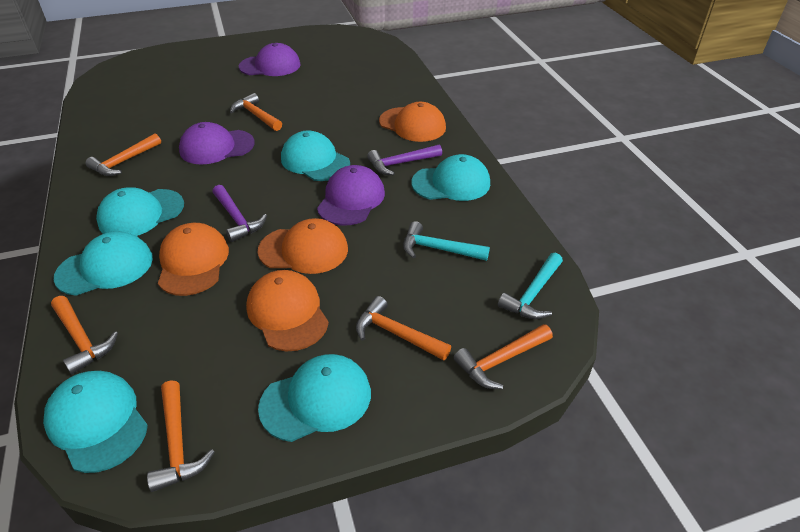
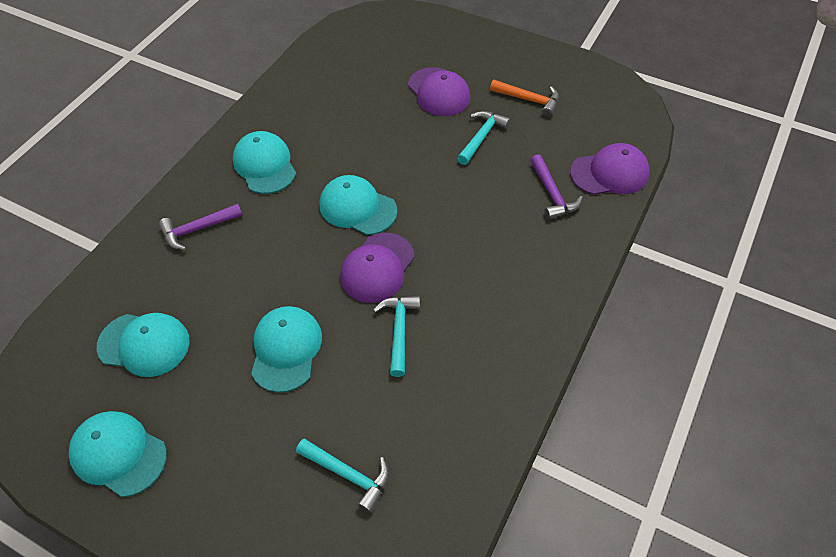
orange cap: 4 -> 0
orange hammer: 6 -> 1
turquoise cap: 6 -> 5
turquoise hammer: 2 -> 3

